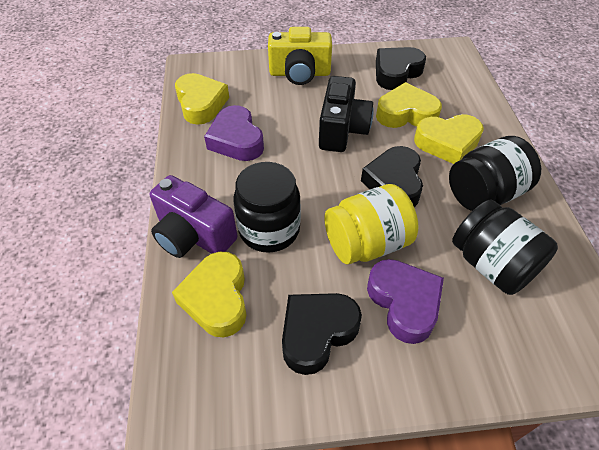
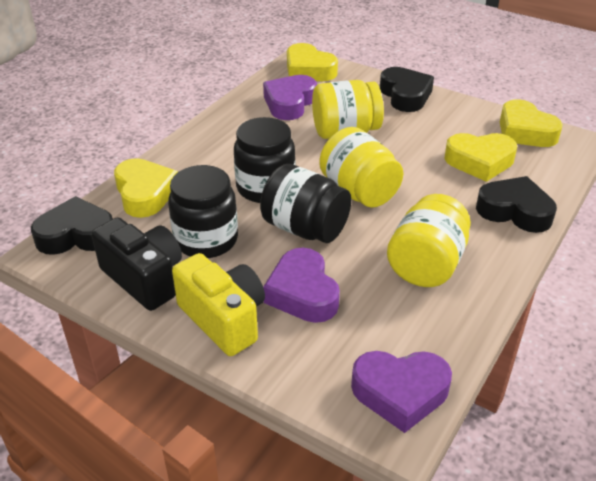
purple camera: 1 -> 0
purple heart: 2 -> 3
yellow jar: 1 -> 3

